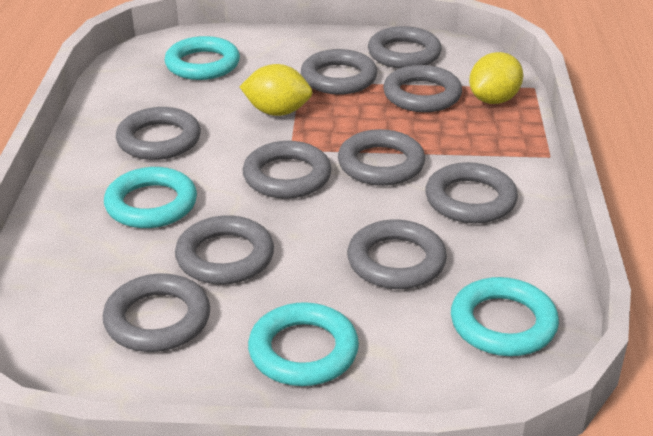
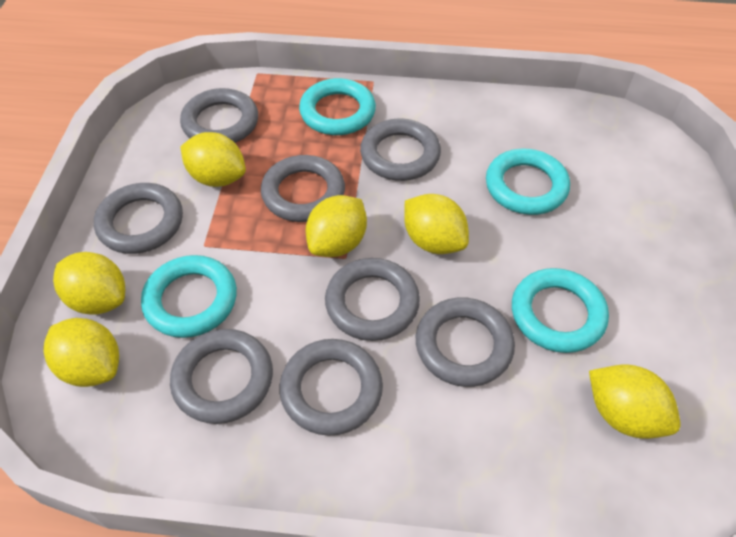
grey ring: 10 -> 8
yellow lemon: 2 -> 6

